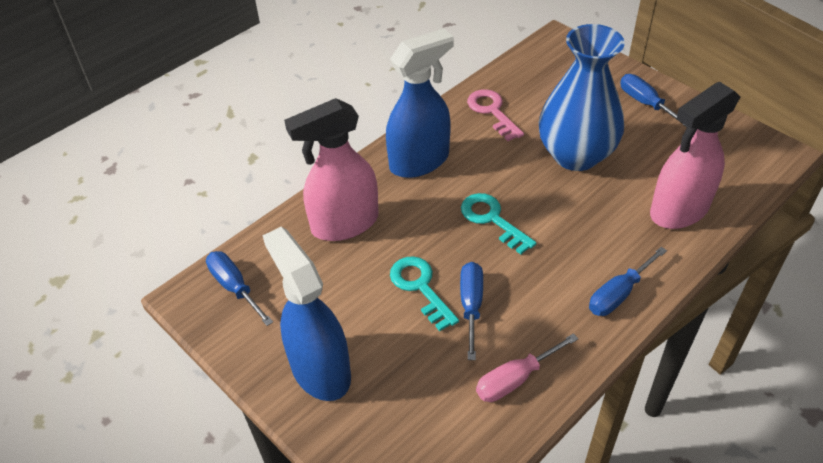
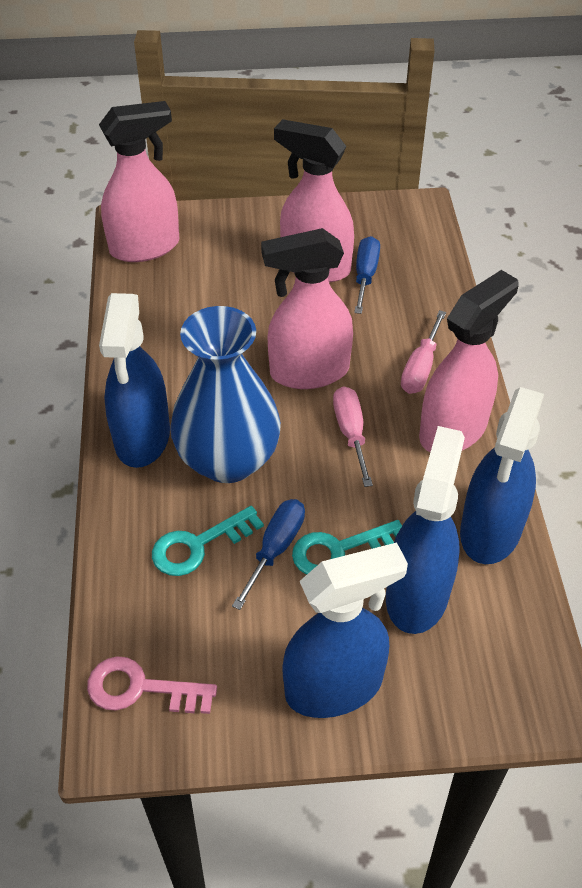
blue screwdriver: 4 -> 2
blue spray bottle: 2 -> 4
pink screwdriver: 1 -> 2
pink spray bottle: 2 -> 4

